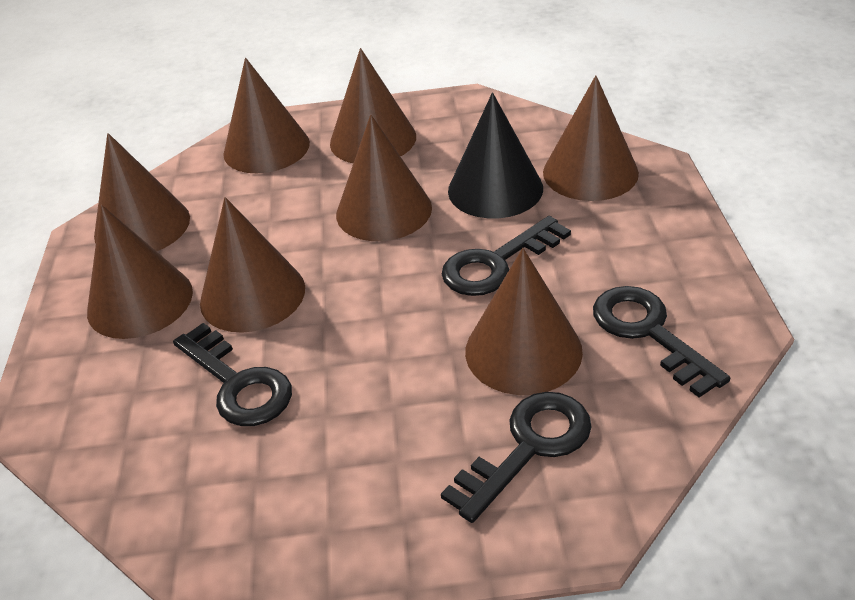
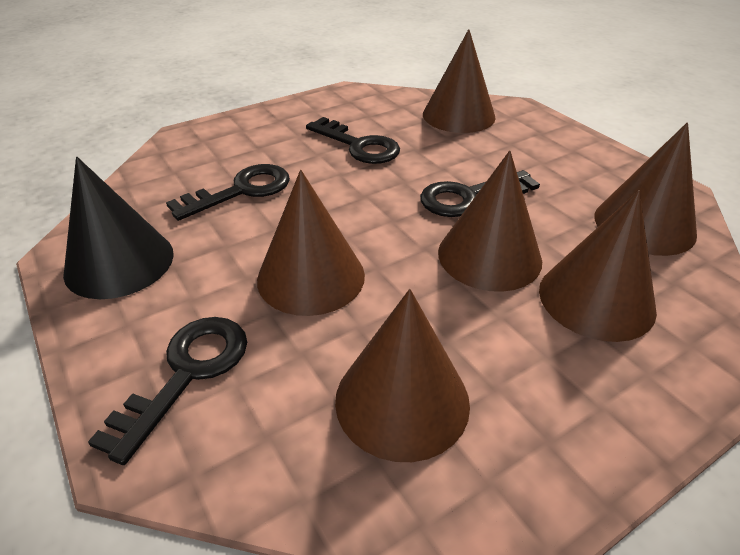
brown cone: 8 -> 6

